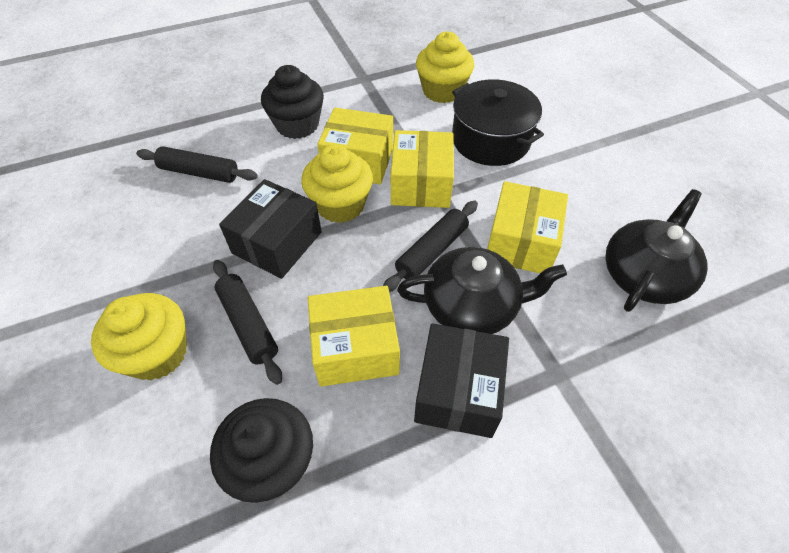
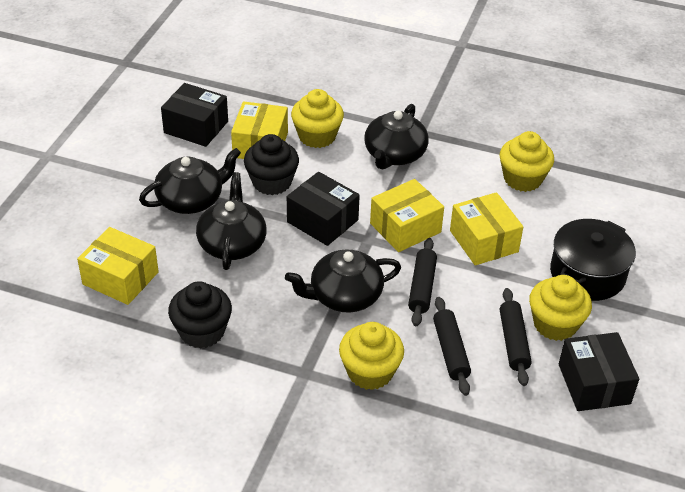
black box: 2 -> 3
black teapot: 2 -> 4
yellow cupcake: 3 -> 4

